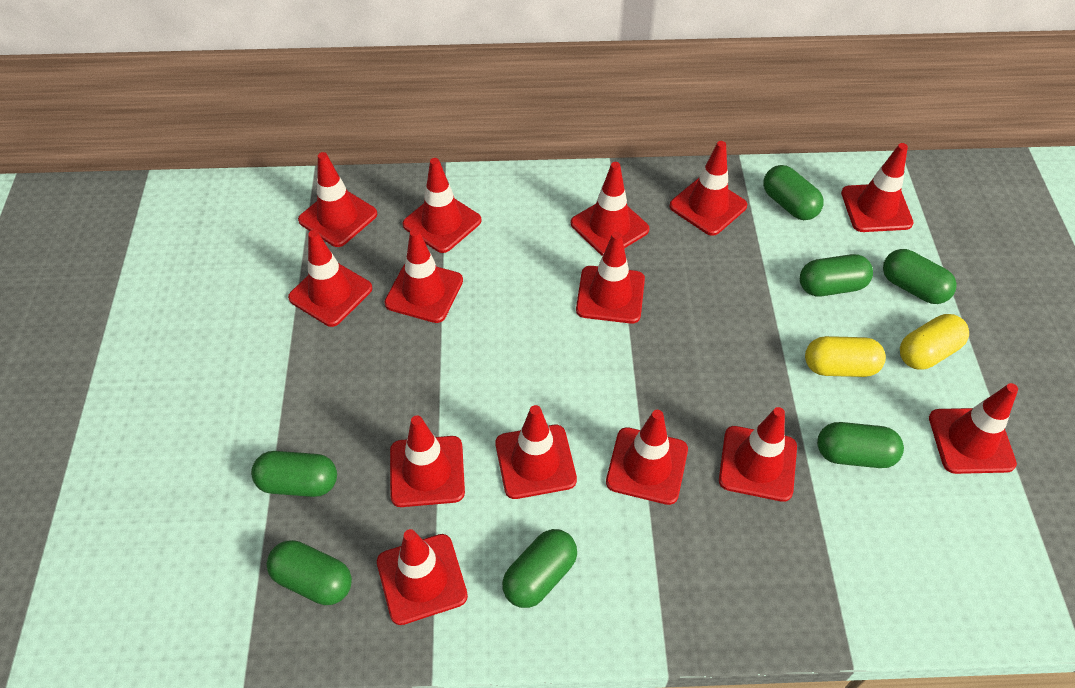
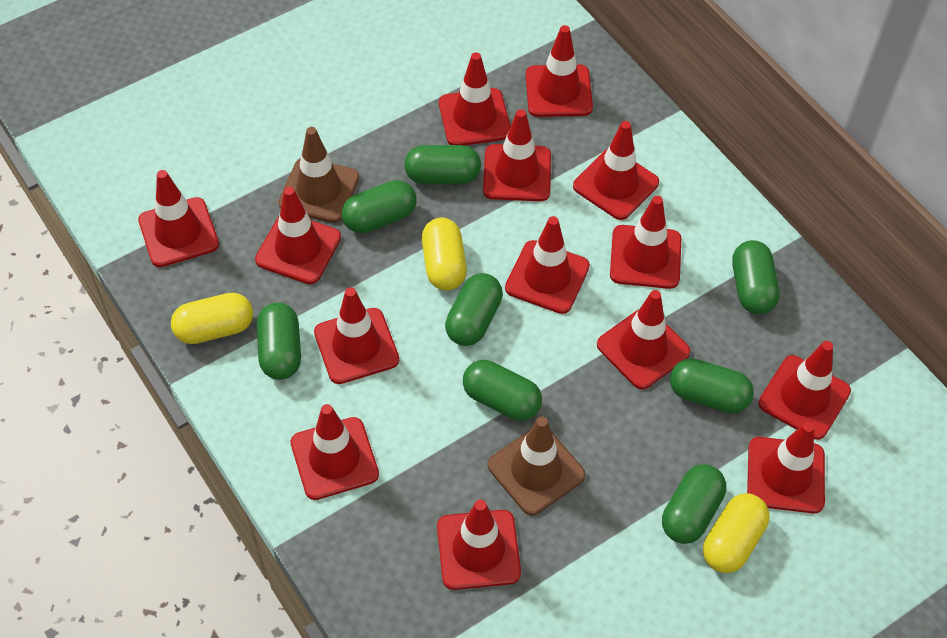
brown traffic cone: 0 -> 2
green capsule: 7 -> 8
yellow capsule: 2 -> 3

